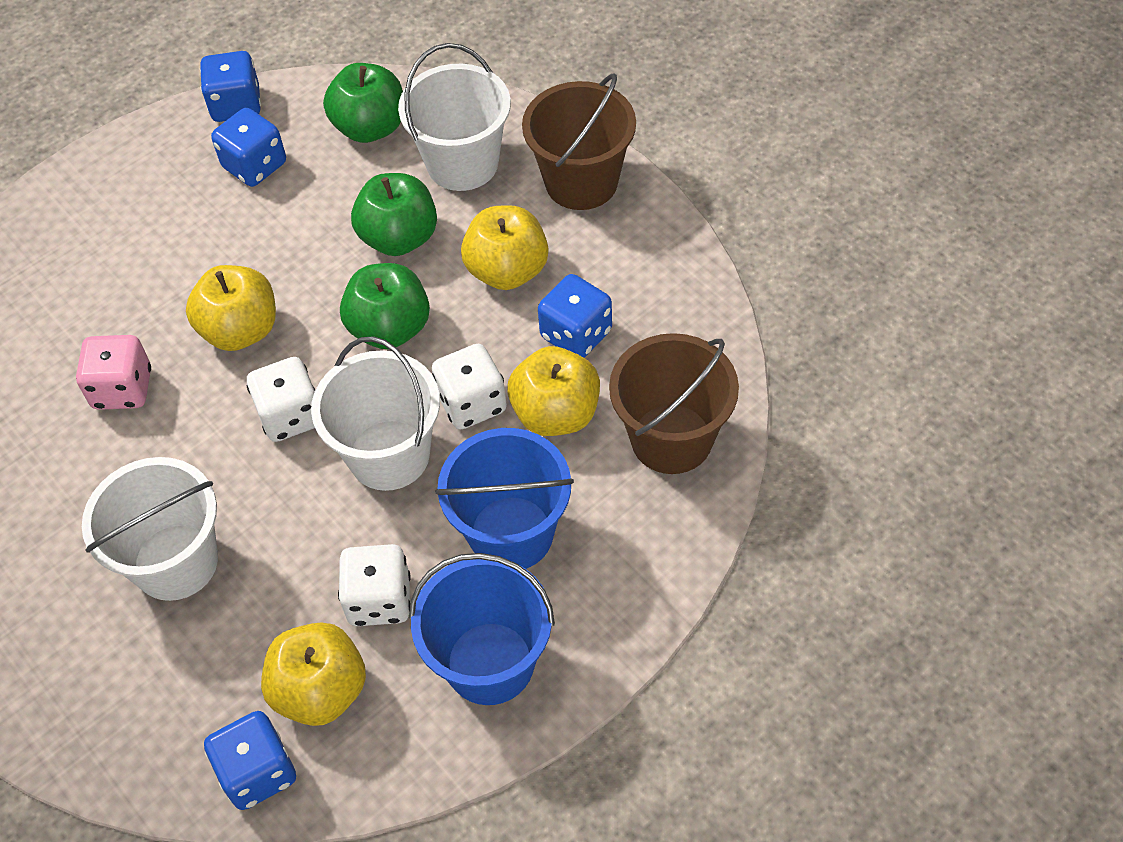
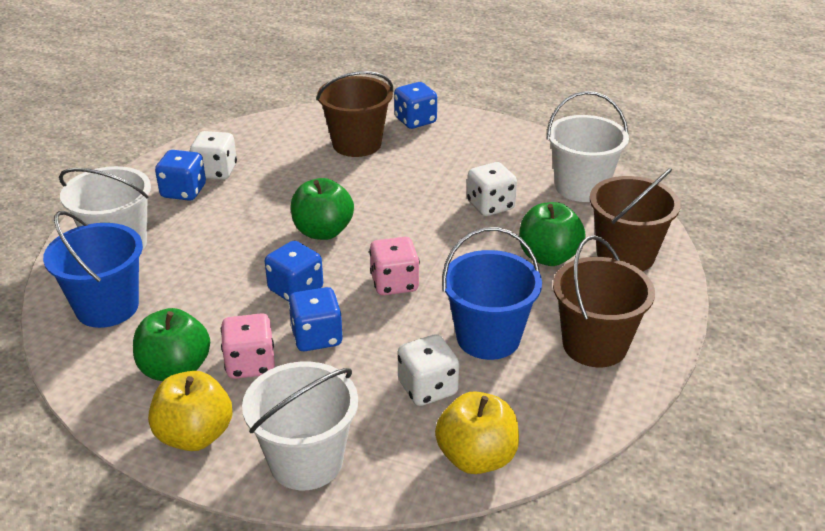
brown bucket: 2 -> 3
pink dice: 1 -> 2
yellow apple: 4 -> 2

